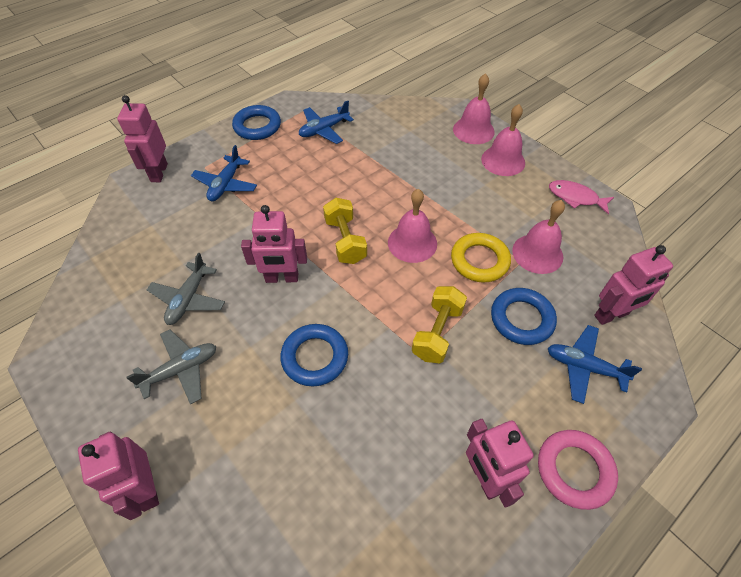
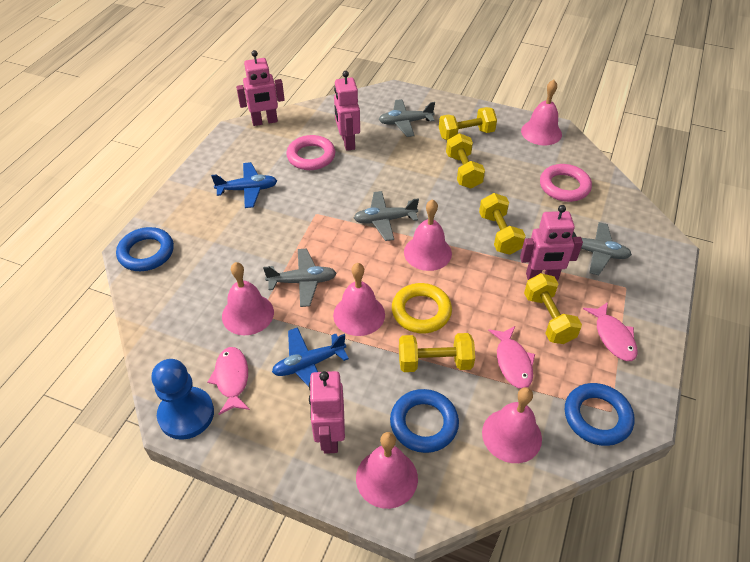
blue pawn: 0 -> 1
blue plane: 3 -> 2
grey plane: 2 -> 4
pink bell: 4 -> 6
pink fish: 1 -> 3
pink ring: 1 -> 2
pink robot: 5 -> 4
yellow dumbbell: 2 -> 5

